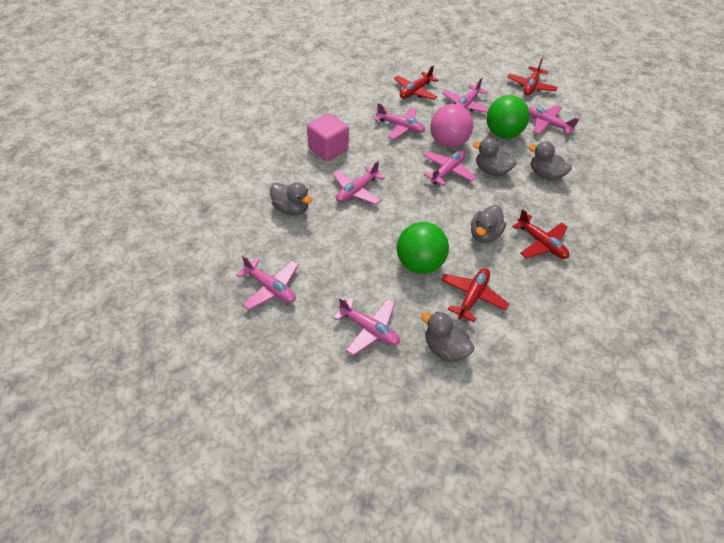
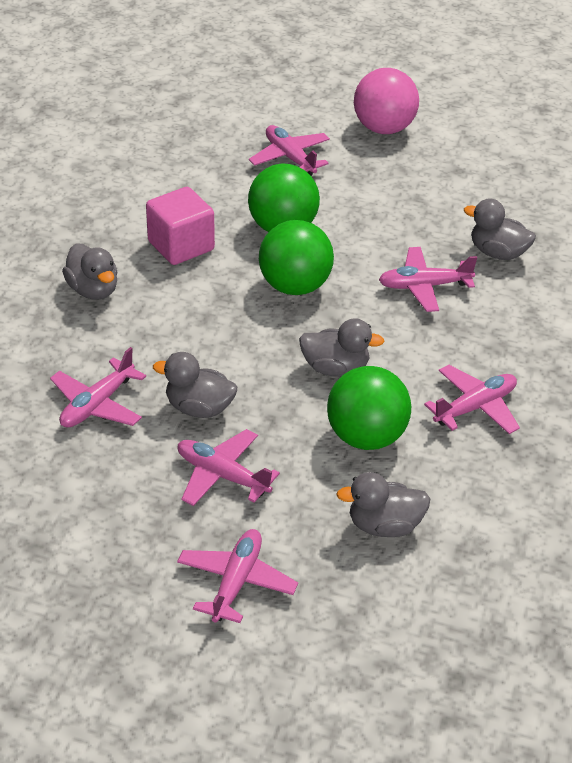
green ball: 2 -> 3
pink plane: 7 -> 6
red plane: 4 -> 0

